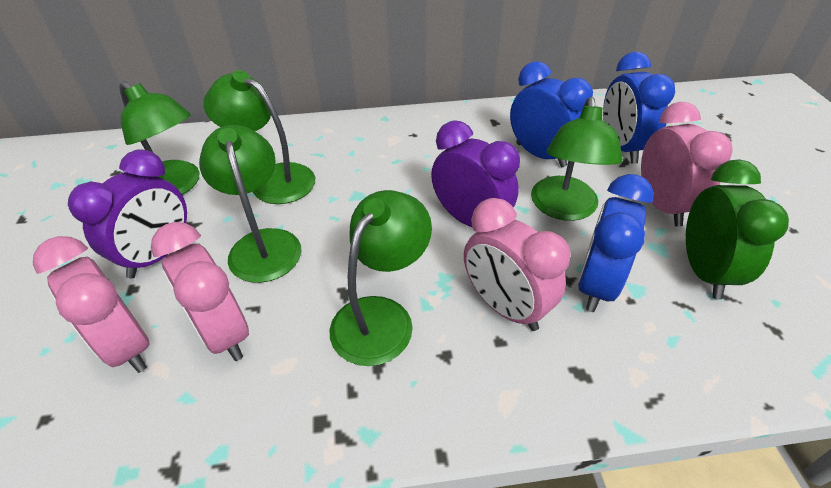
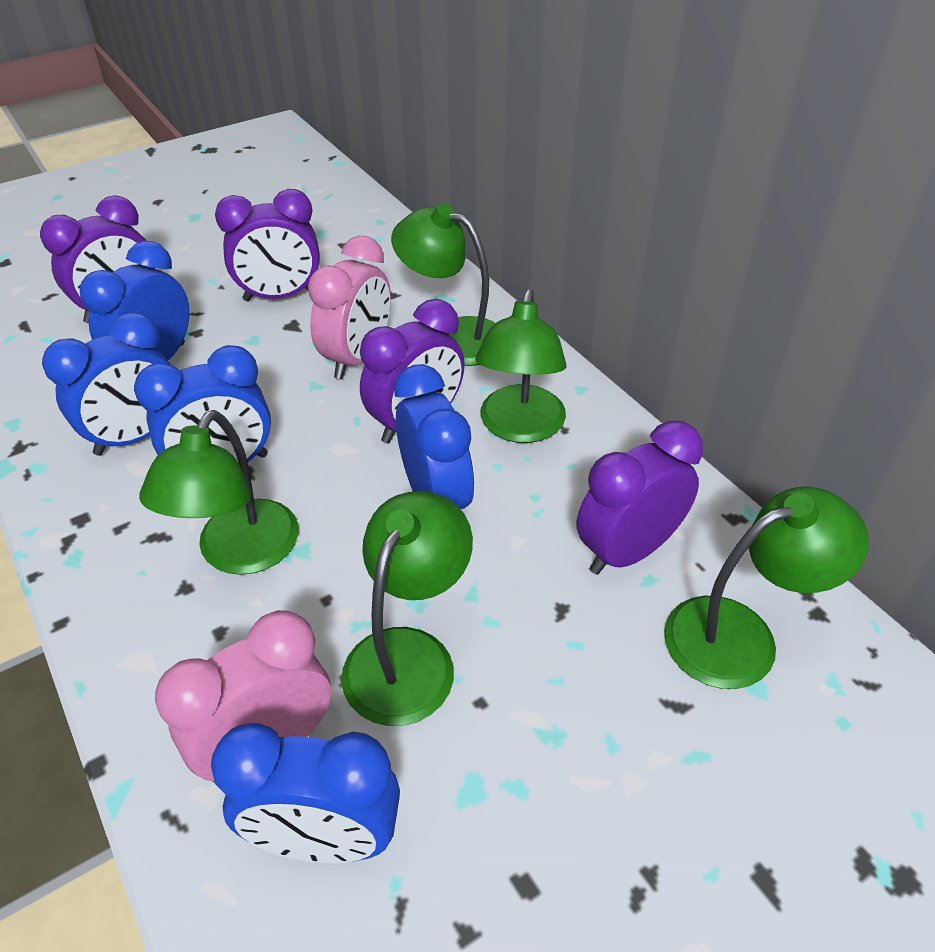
blue clock: 3 -> 5
green clock: 1 -> 0
pink clock: 4 -> 2
purple clock: 2 -> 4

